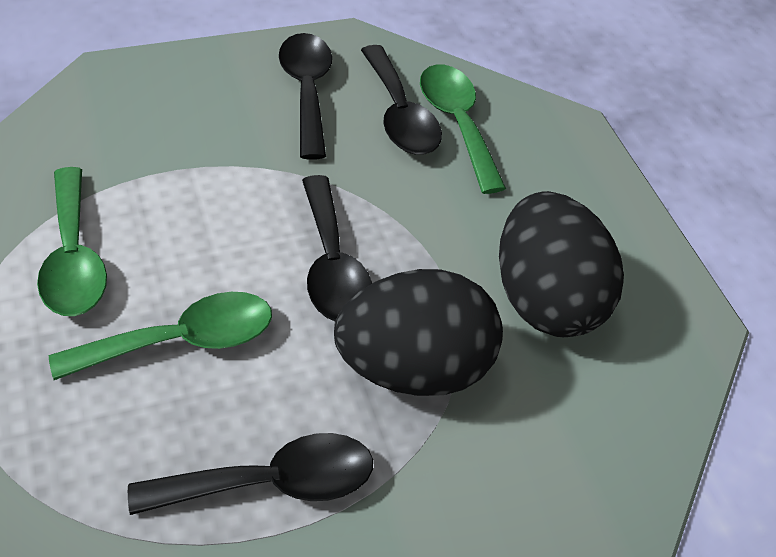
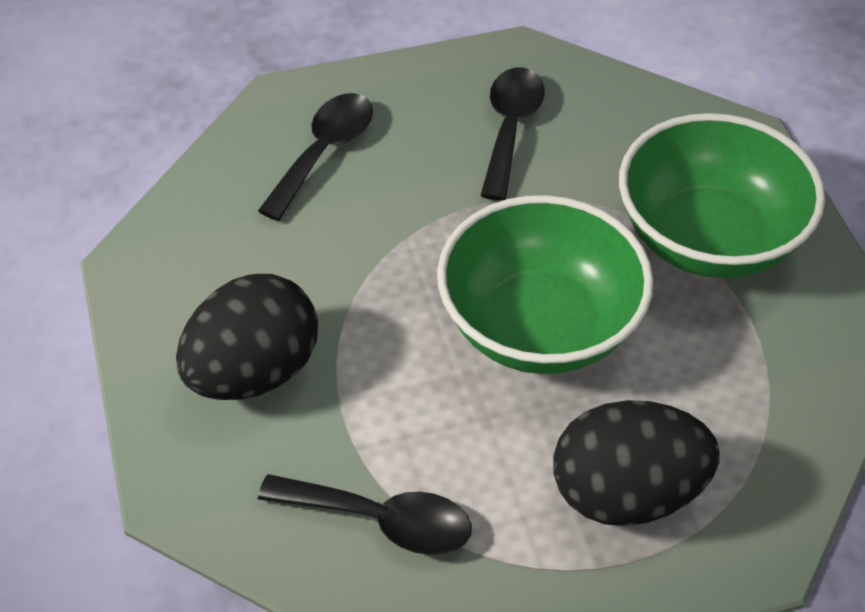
black spoon: 4 -> 3
green bowl: 0 -> 2
green spoon: 3 -> 0

